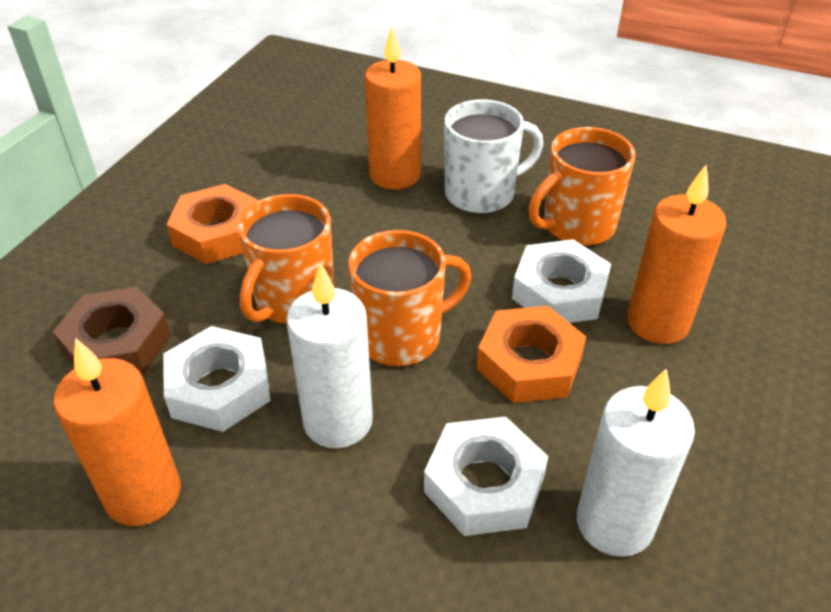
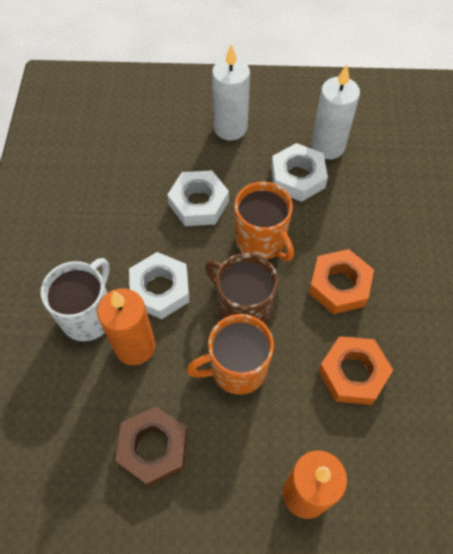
brown mug: 0 -> 1
orange candle: 3 -> 2
orange mug: 3 -> 2

